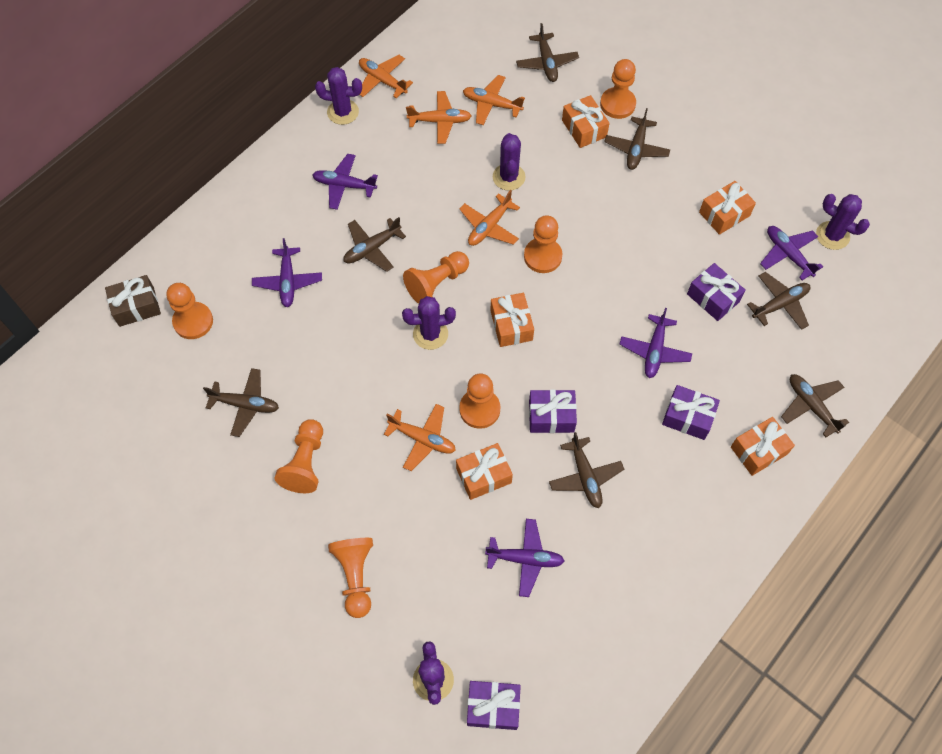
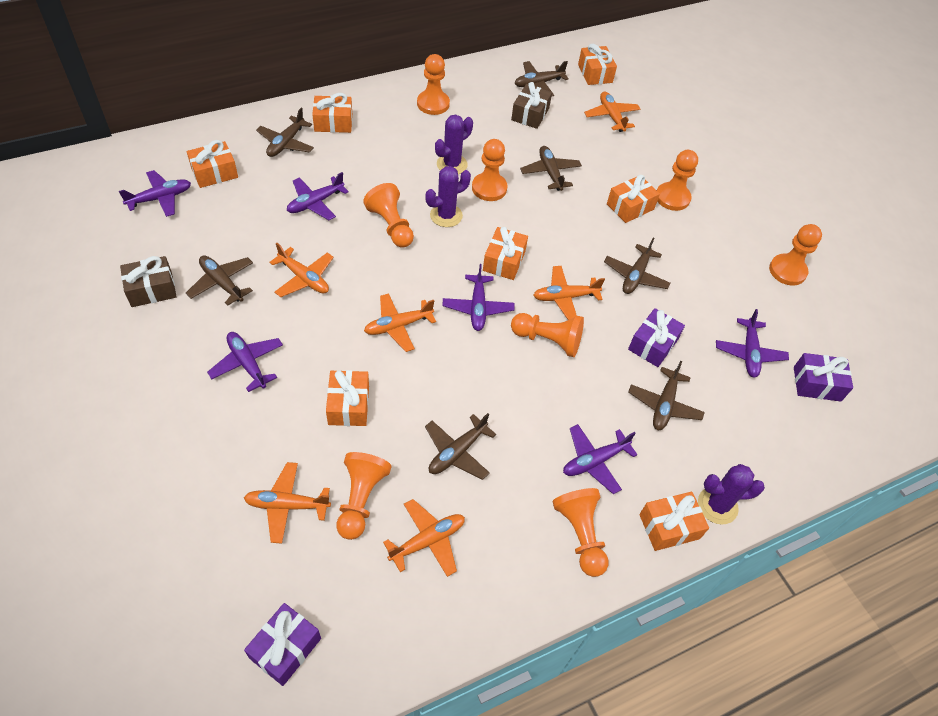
brown gift: 1 -> 2
orange gift: 5 -> 7
orange pawn: 7 -> 8
orange plane: 5 -> 6
purple cactus: 5 -> 3
purple gift: 4 -> 3
purple plane: 5 -> 6

